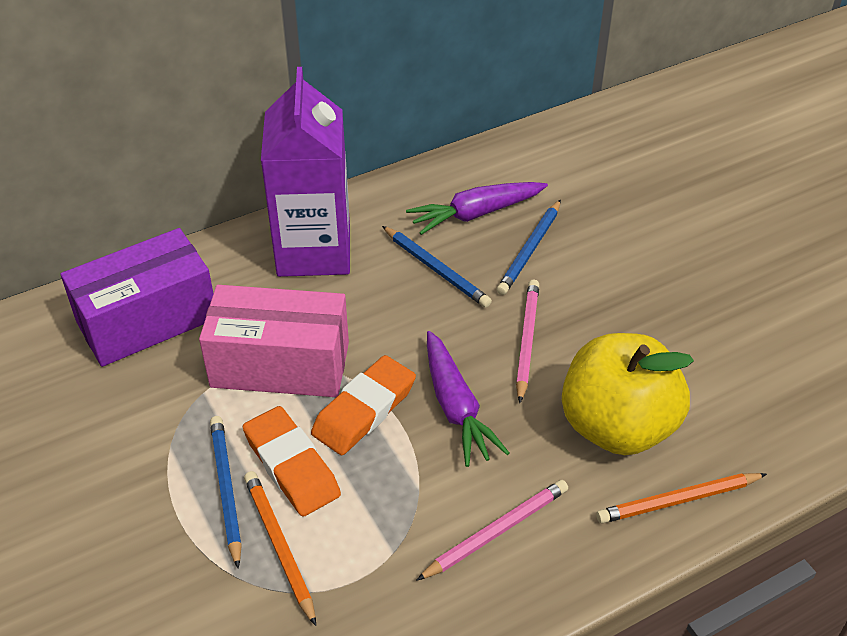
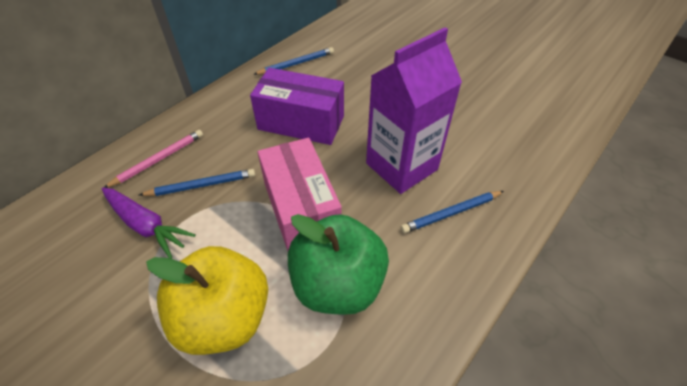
green apple: 0 -> 1
orange eraser: 2 -> 0
orange pencil: 2 -> 0
pink pencil: 2 -> 1
purple carrot: 2 -> 1

